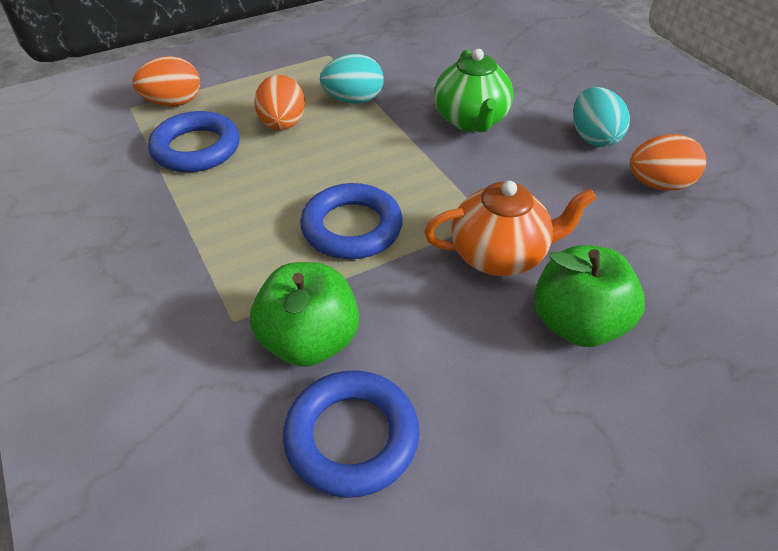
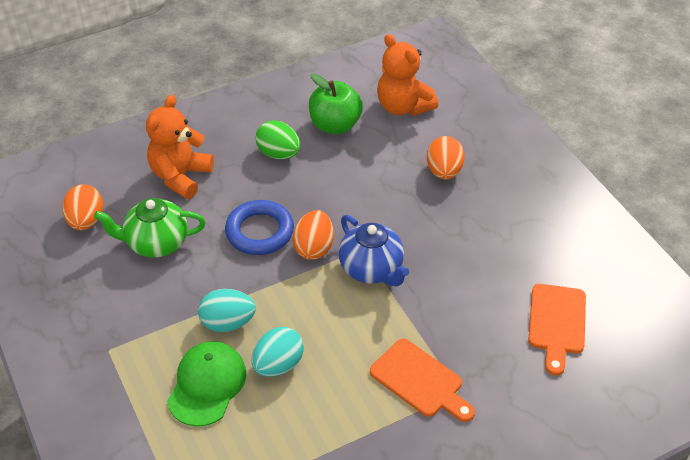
blue ring: 3 -> 1
blue teapot: 0 -> 1
green apple: 2 -> 1
green cap: 0 -> 1
green egg: 0 -> 1
orange cutting board: 0 -> 2
orange teapot: 1 -> 0
orange teddy bear: 0 -> 2

